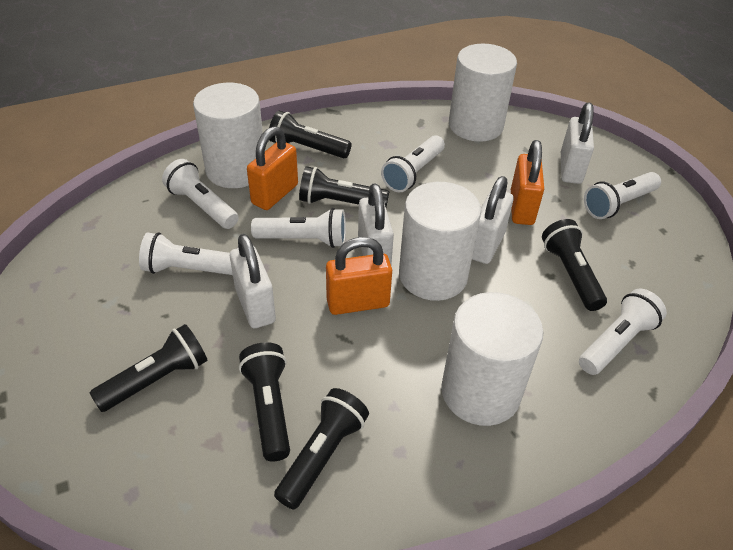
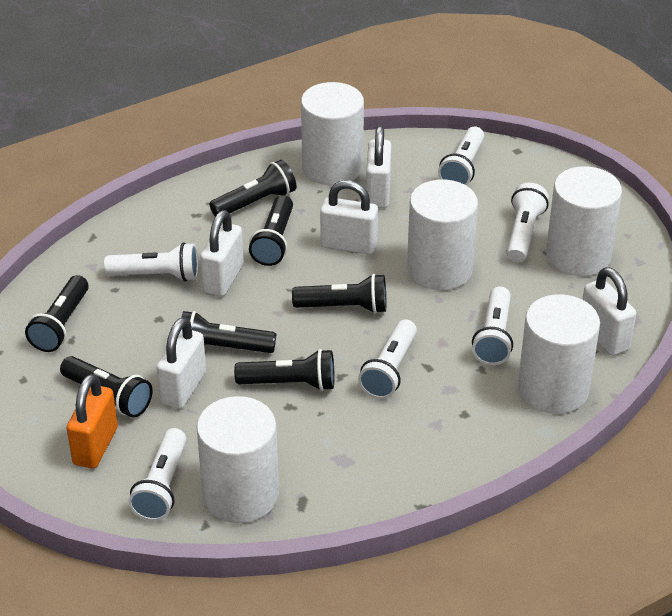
black flashlight: 6 -> 7
orange padlock: 3 -> 1
white cylinder: 4 -> 5
white padlock: 4 -> 5

